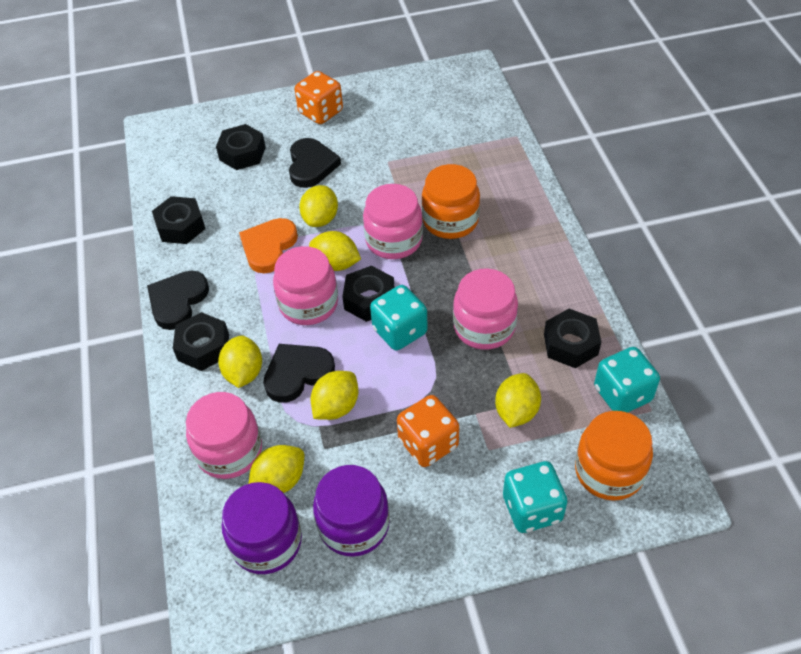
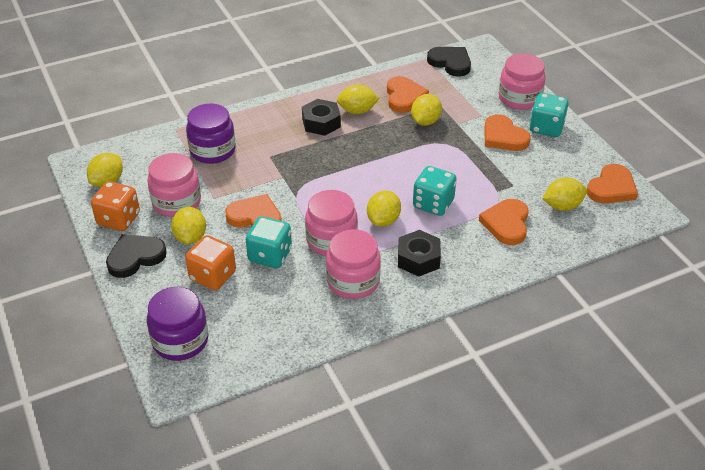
black heart: 3 -> 2
black nut: 5 -> 2
orange heart: 1 -> 5
orange jar: 2 -> 0

